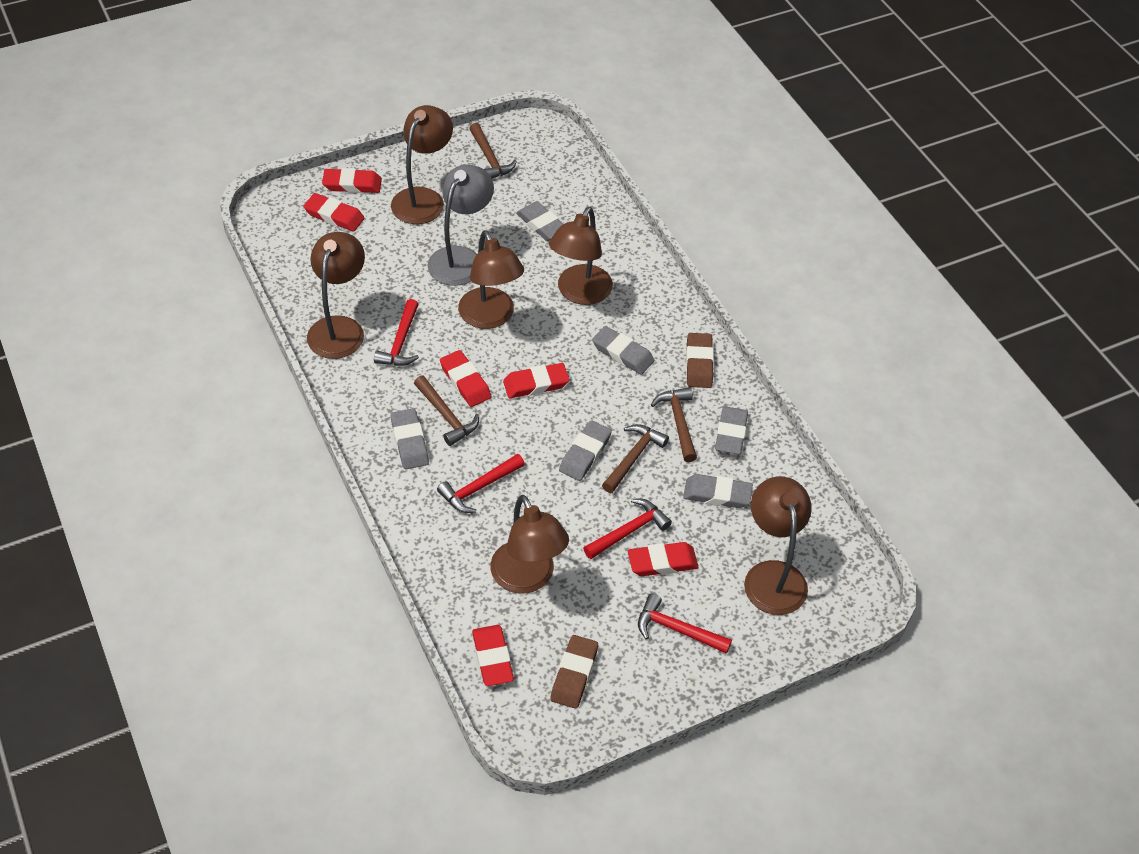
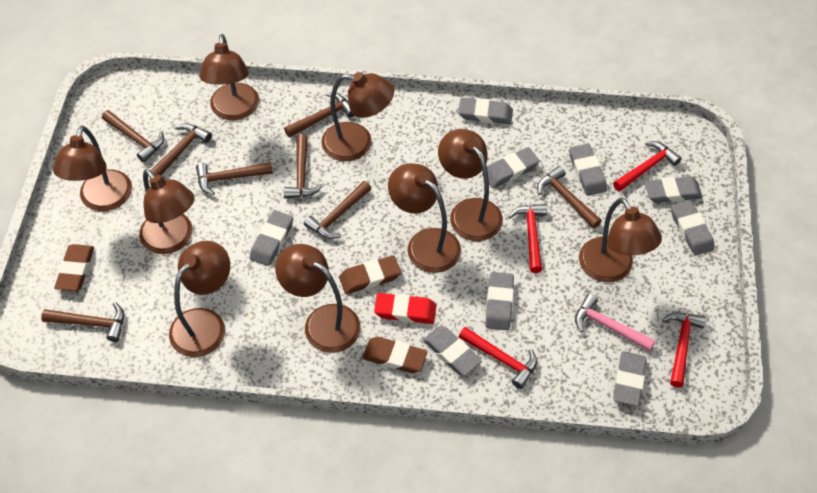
brown eraser: 2 -> 3
brown hammer: 4 -> 8
brown lamp: 6 -> 9
grey eraser: 6 -> 9
grey lamp: 1 -> 0
pink hammer: 0 -> 1
red eraser: 6 -> 1

